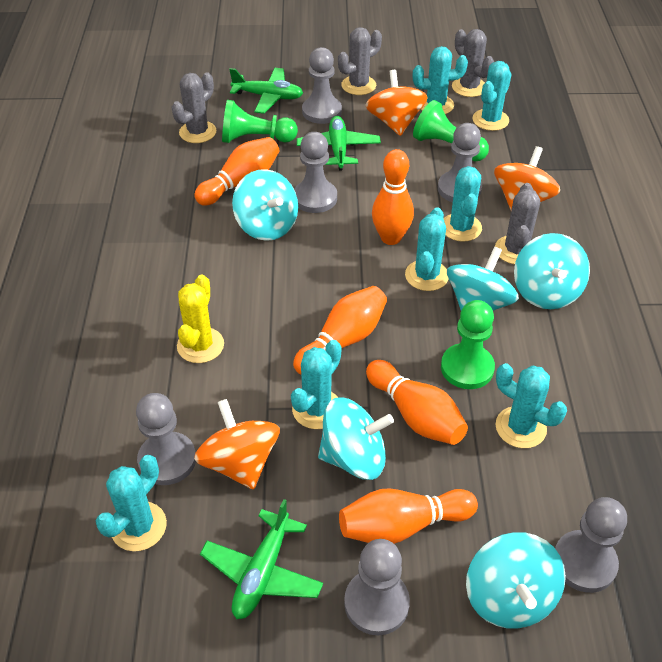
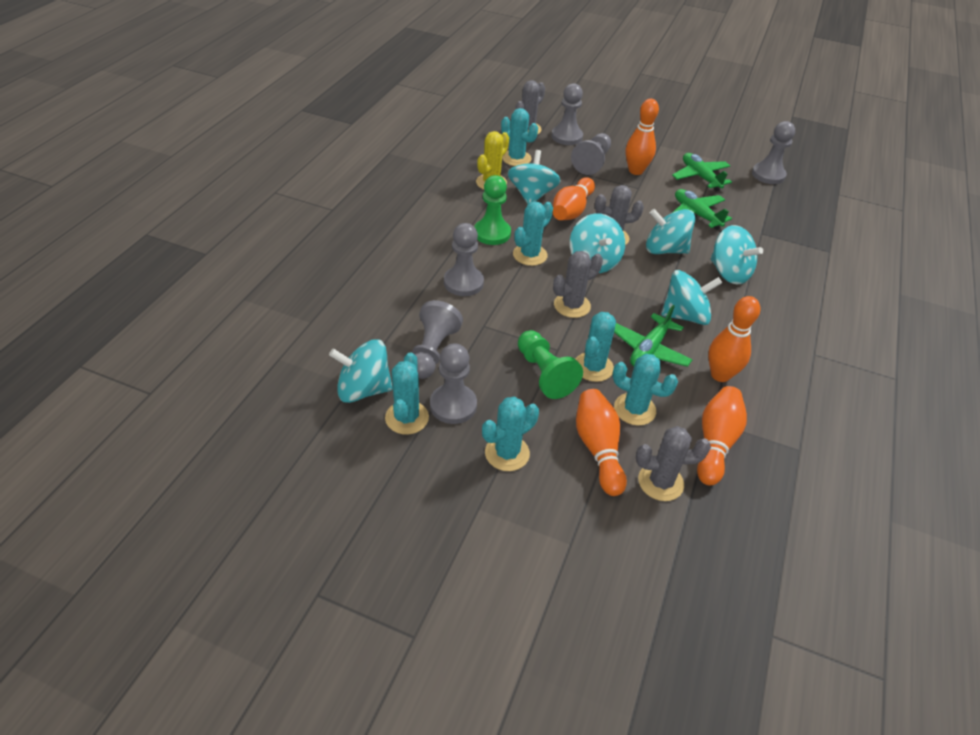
green pawn: 3 -> 2
orange spinning top: 3 -> 0
turquoise cactus: 7 -> 6
turquoise spinning top: 5 -> 6

